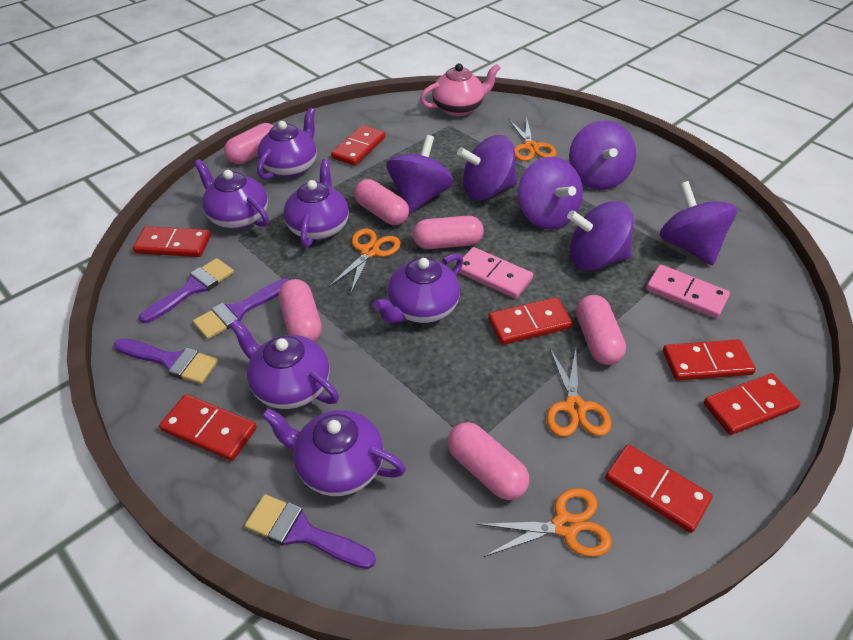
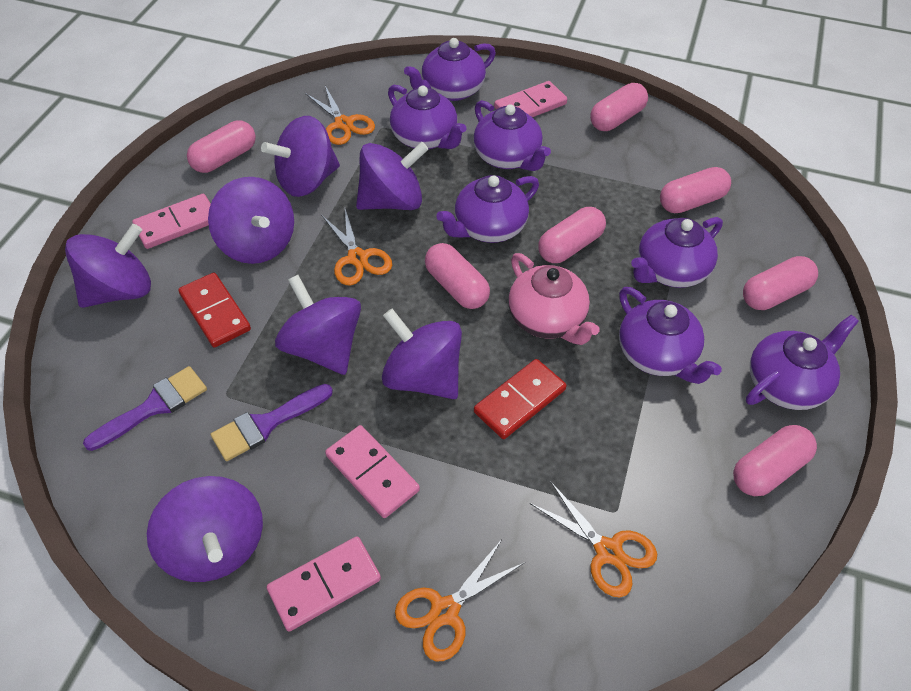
pink capsule: 6 -> 7
pink domino: 2 -> 4
purple brush: 4 -> 2
purple spinning top: 6 -> 7
purple teapot: 6 -> 7
red domino: 7 -> 2

